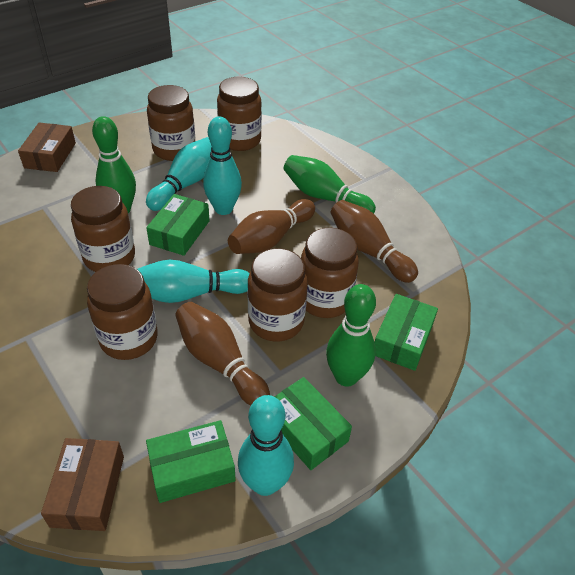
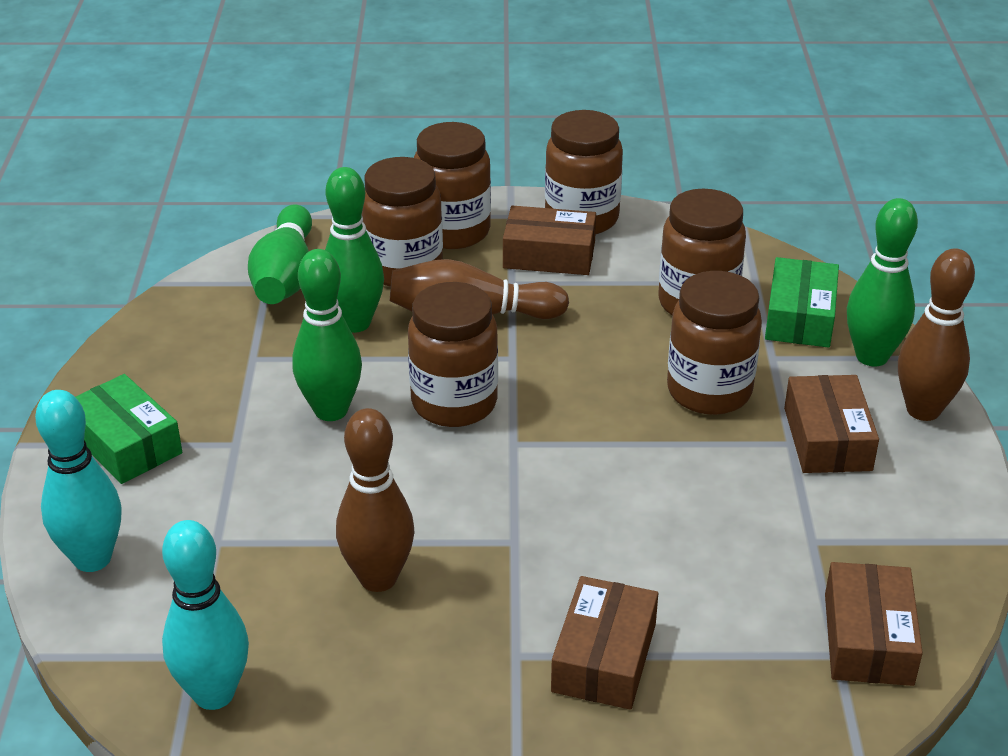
brown box: 2 -> 4
green bowling pin: 3 -> 4
green box: 4 -> 2
turquoise bowling pin: 4 -> 2

